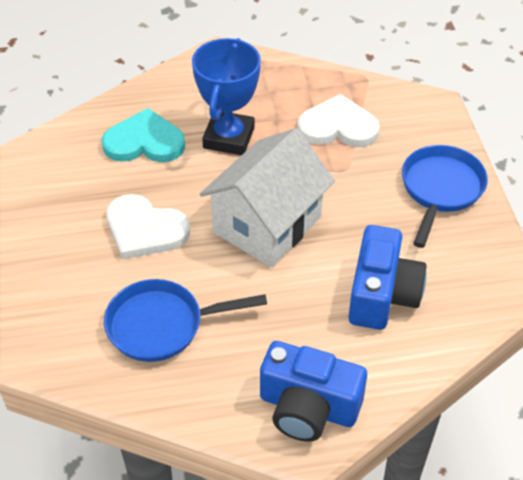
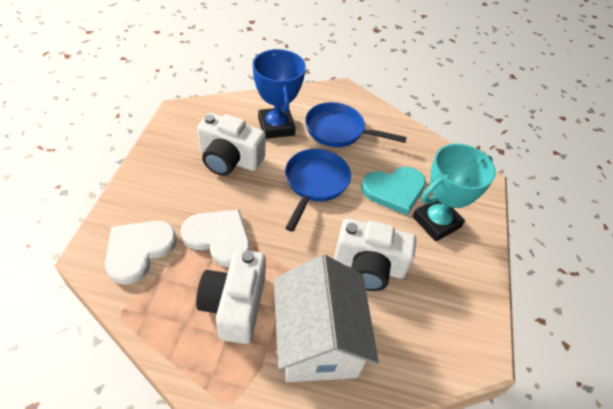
blue camera: 2 -> 0
turquoise trophy: 0 -> 1
white camera: 0 -> 3

